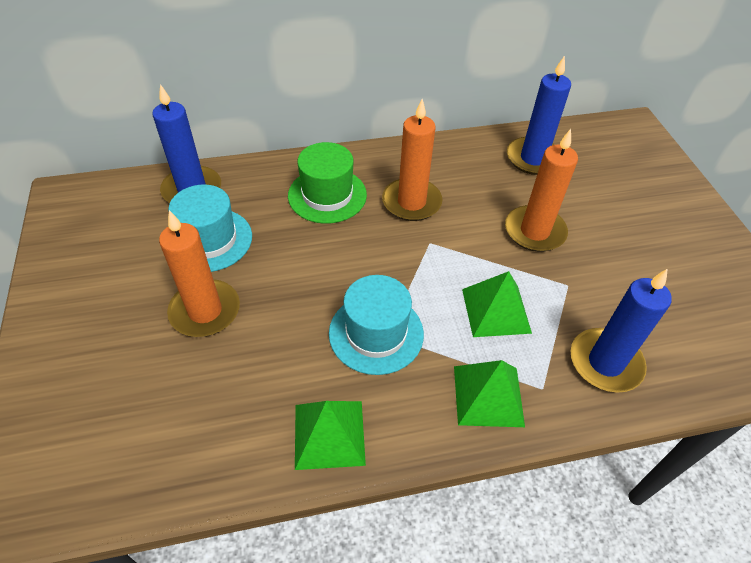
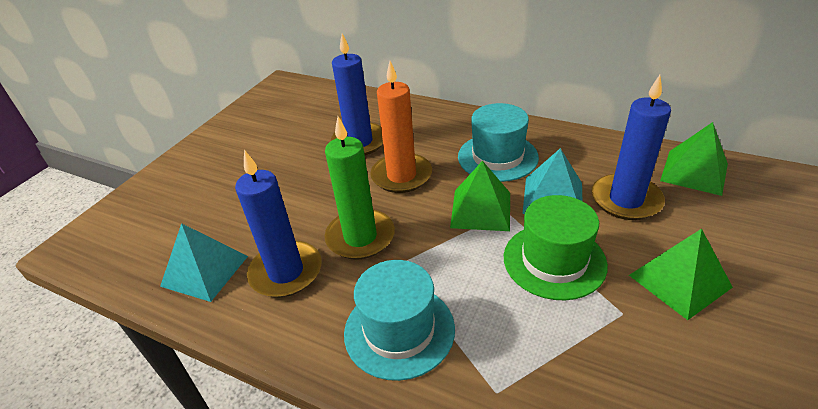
green candle: 0 -> 1
orange candle: 3 -> 1
turquoise pyramid: 0 -> 2

